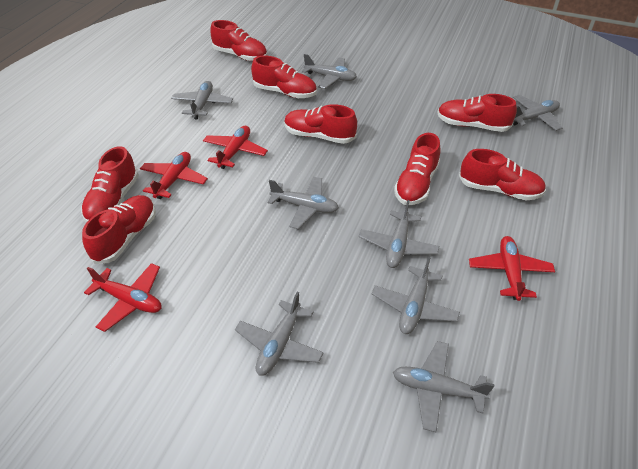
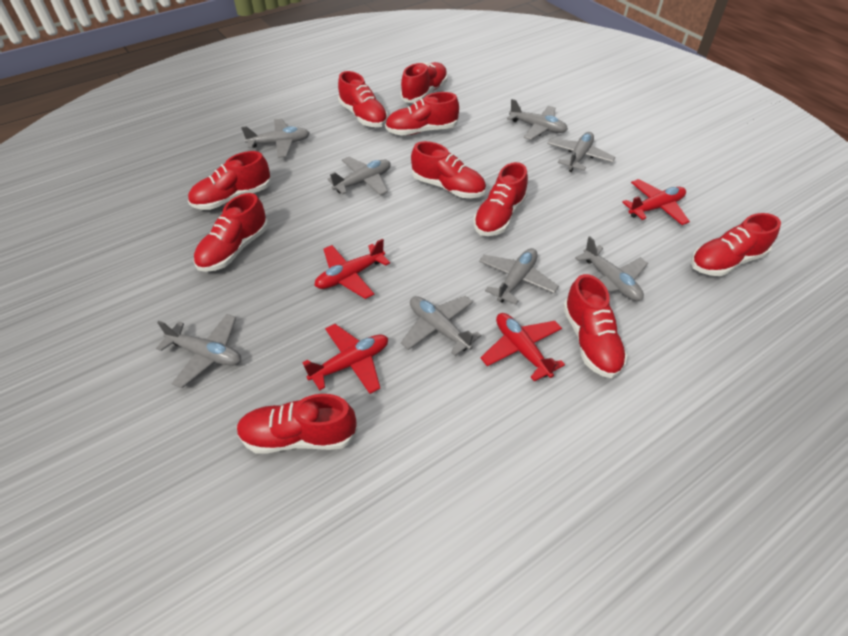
red shoe: 8 -> 10

